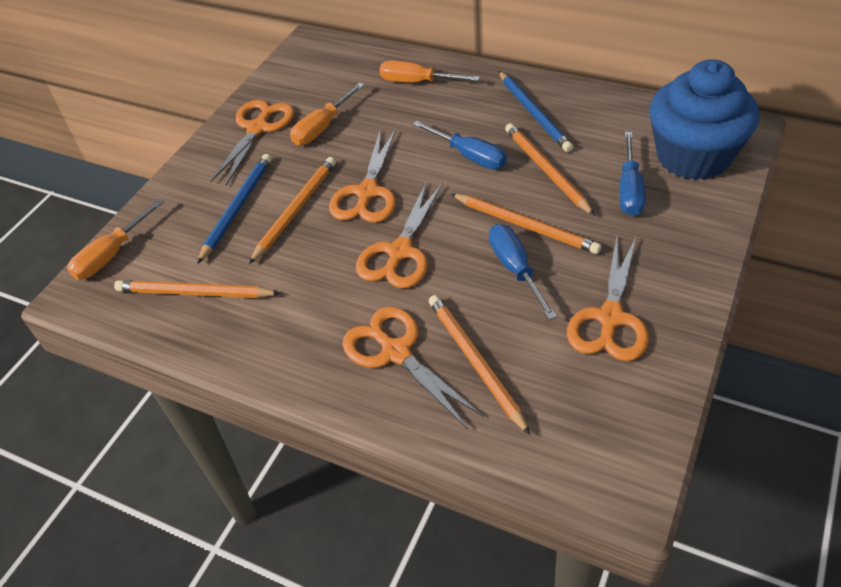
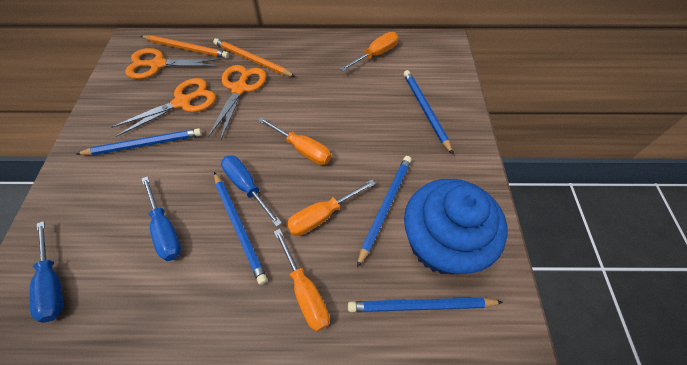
blue pencil: 2 -> 5
orange pencil: 5 -> 2
orange scissors: 5 -> 3
orange screwdriver: 3 -> 4

